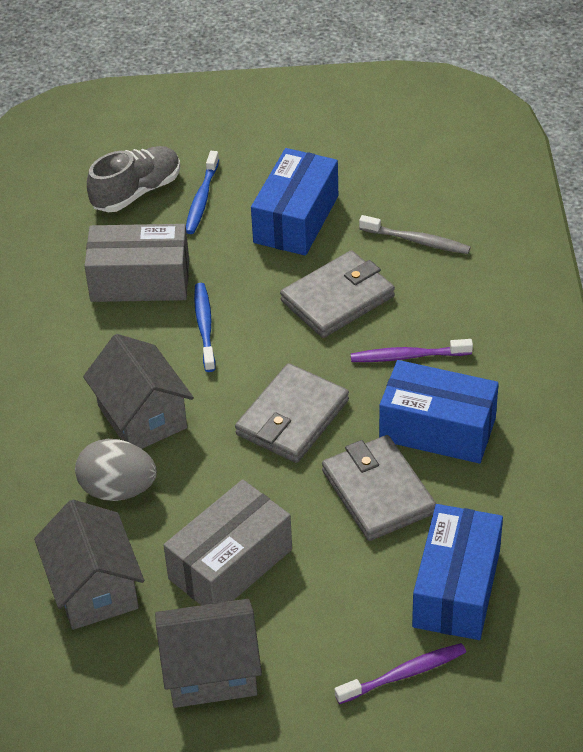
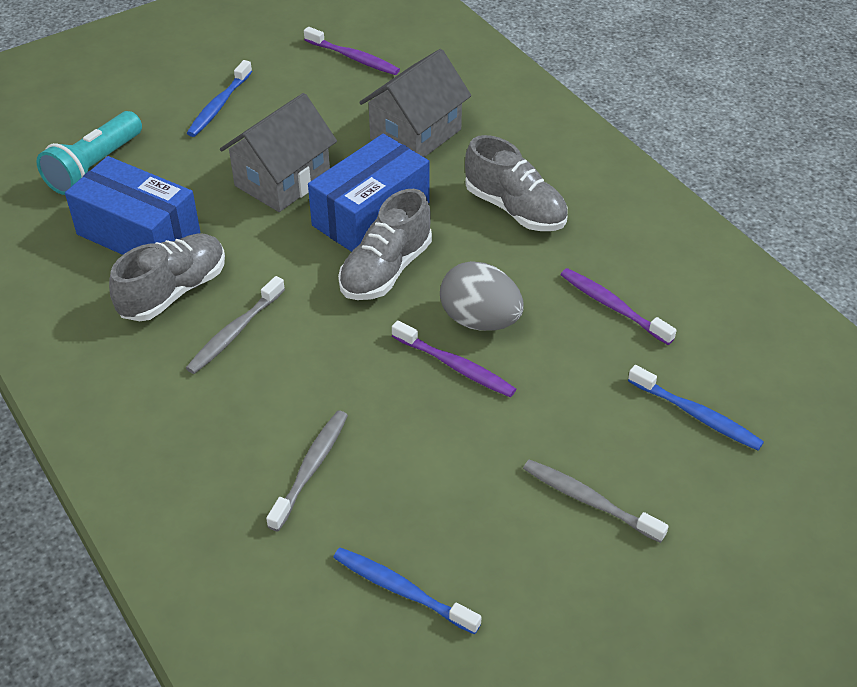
blue box: 3 -> 2
blue toothbrush: 2 -> 3
grey box: 2 -> 0
grey house: 3 -> 2
grey shoe: 1 -> 3
grey toothbrush: 1 -> 3
grey wallet: 3 -> 0
purple toothbrush: 2 -> 3
turquoise flashlight: 0 -> 1

